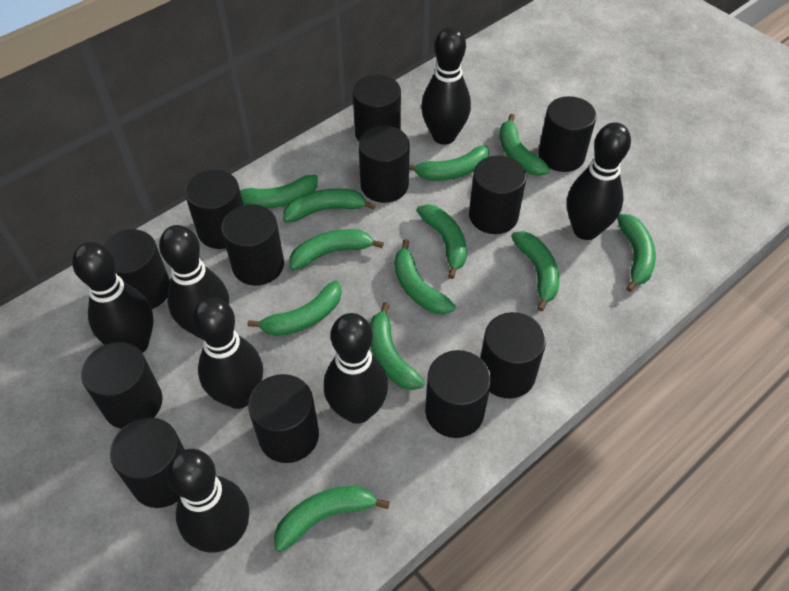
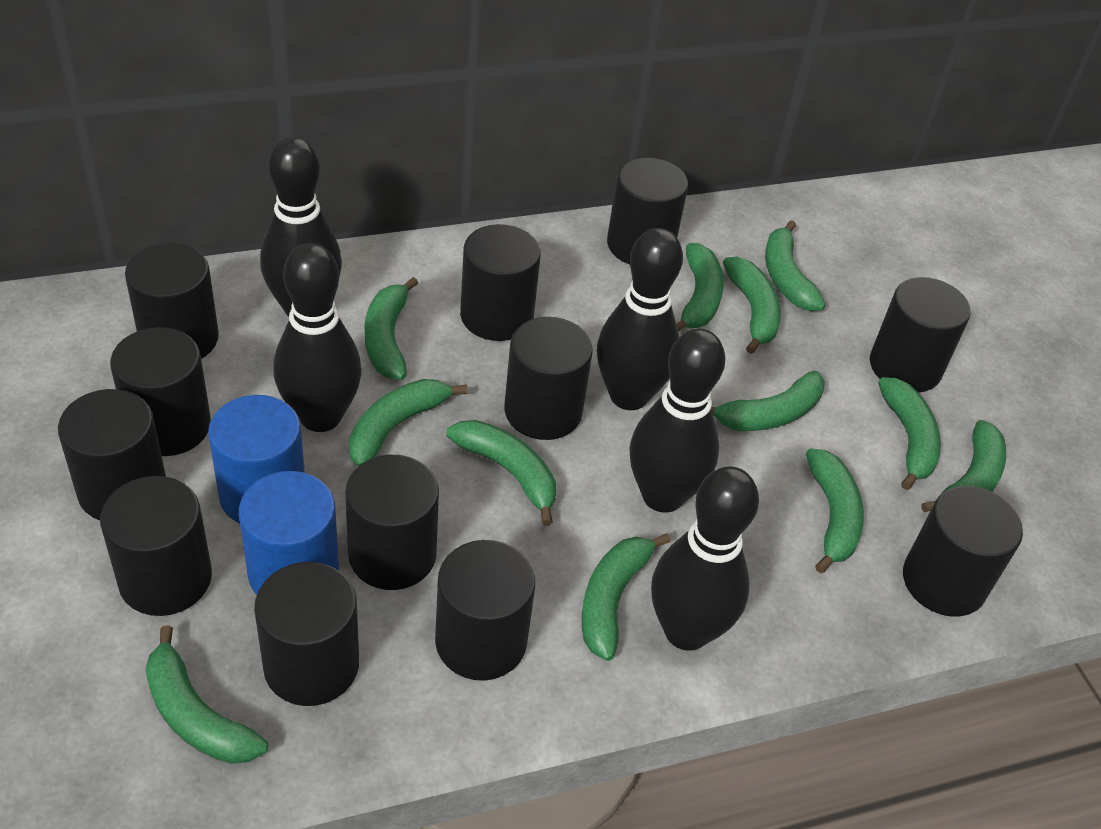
black bowling pin: 7 -> 5
blue cylinder: 0 -> 2

